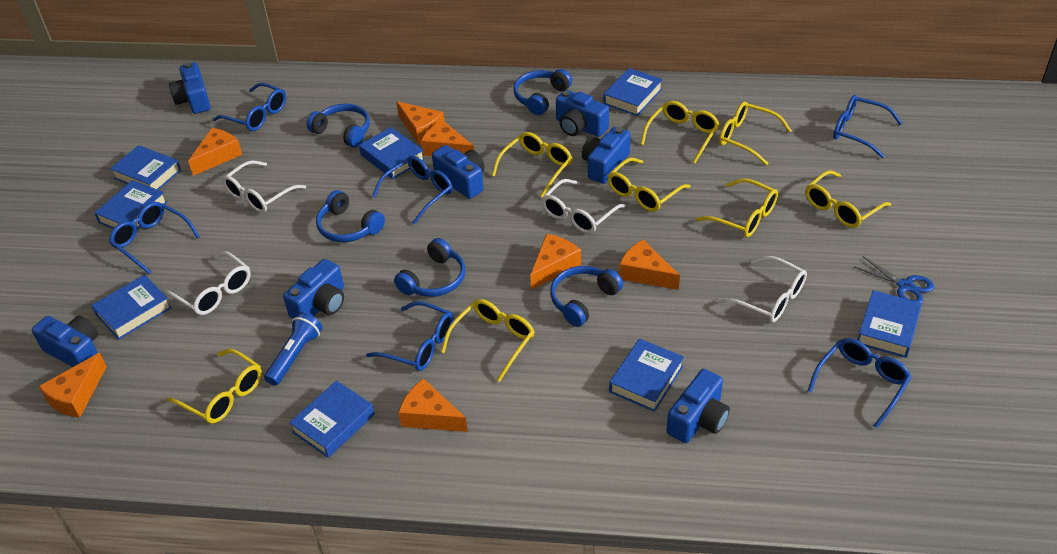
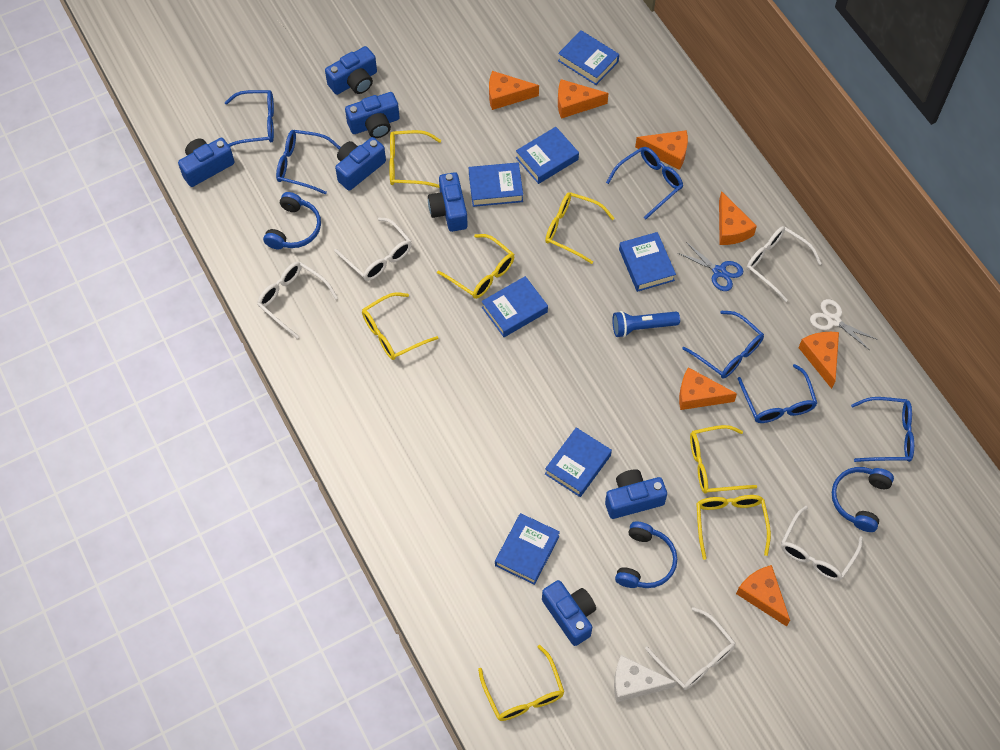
blue book: 8 -> 7
blue headphones: 5 -> 3
white cheese: 0 -> 1
white glasses: 4 -> 5
white scissors: 0 -> 1
yellow glasses: 8 -> 7

